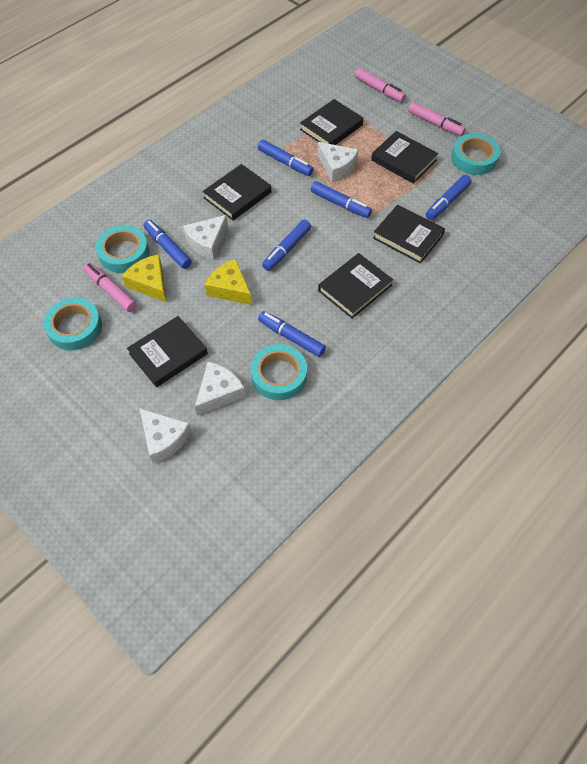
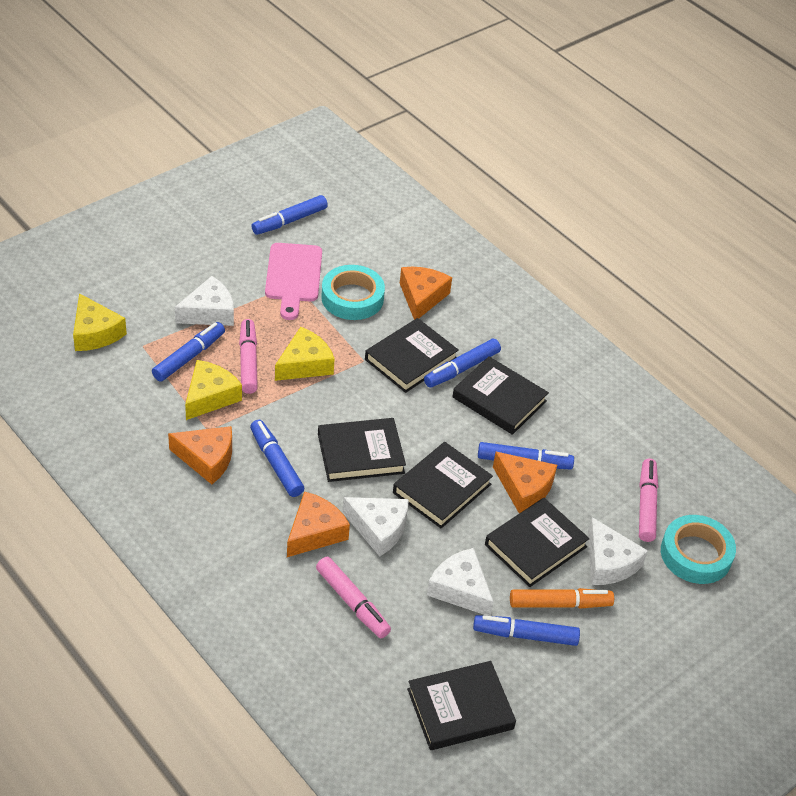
orange cheese: 0 -> 4
orange marker: 0 -> 1
pink cutting board: 0 -> 1
turquoise tape: 4 -> 2
yellow cheese: 2 -> 3

